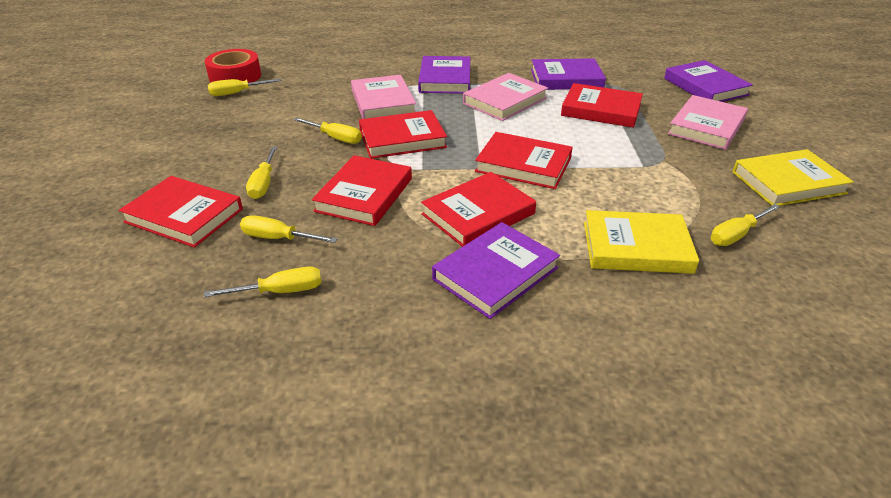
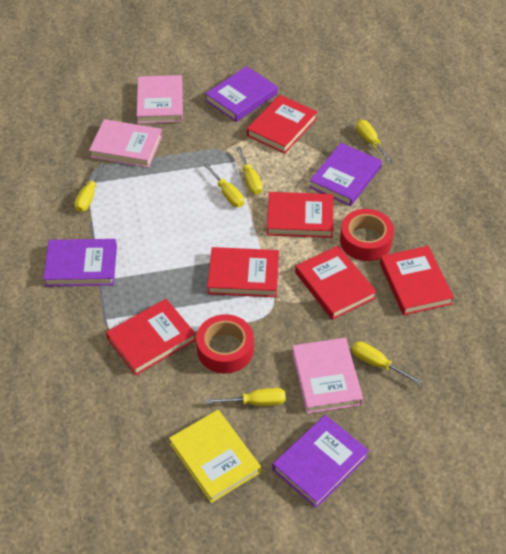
red tape: 1 -> 2
yellow book: 2 -> 1

